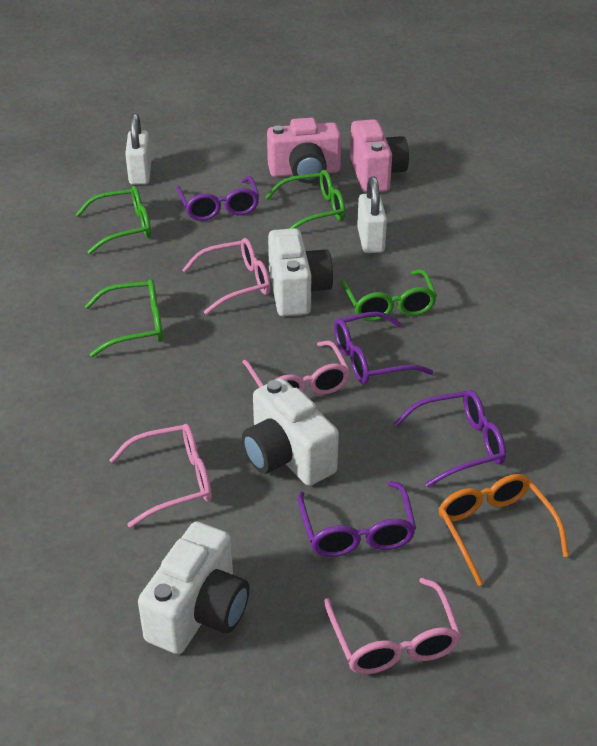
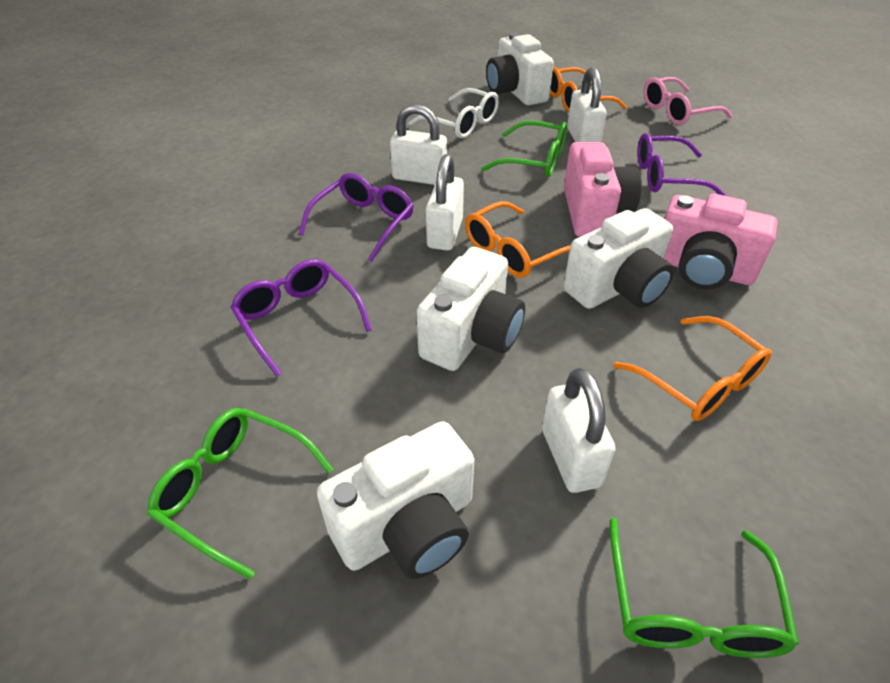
green glasses: 4 -> 3
orange glasses: 1 -> 3
pink glasses: 4 -> 1
purple glasses: 4 -> 3
white camera: 3 -> 4
white glasses: 0 -> 1
white padlock: 2 -> 4

